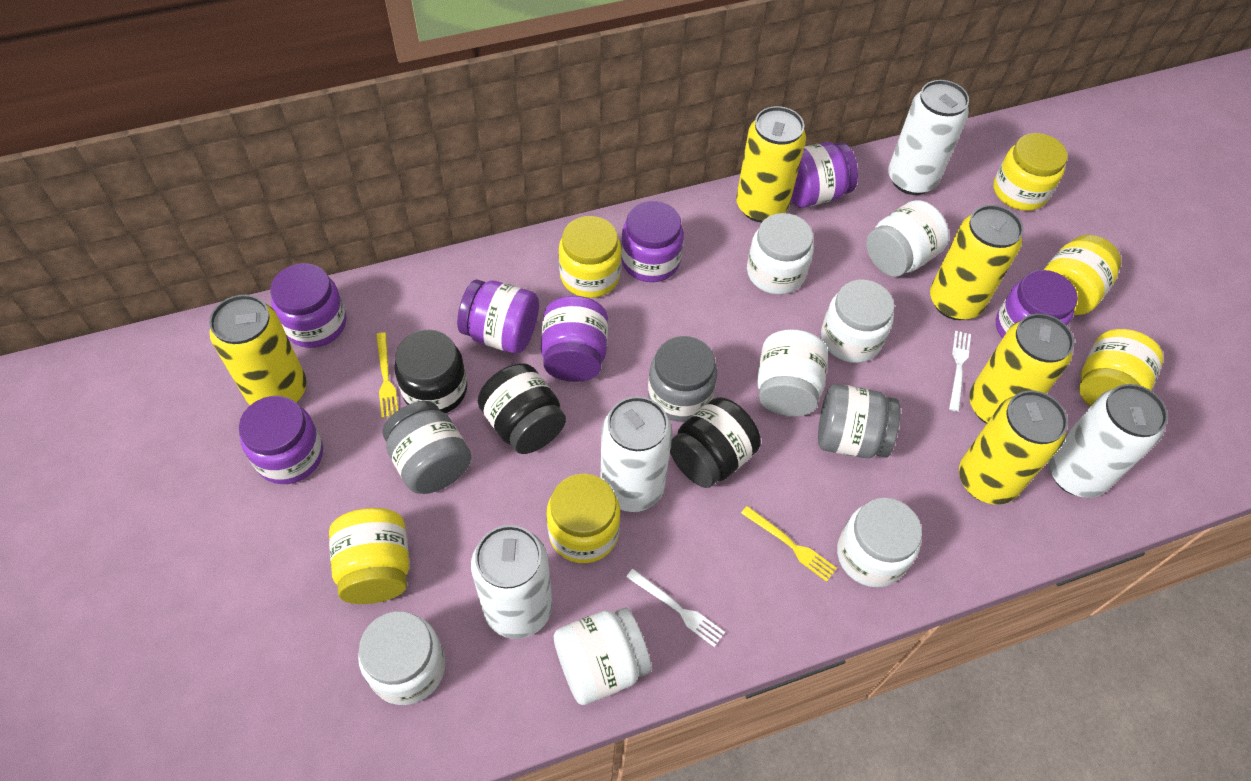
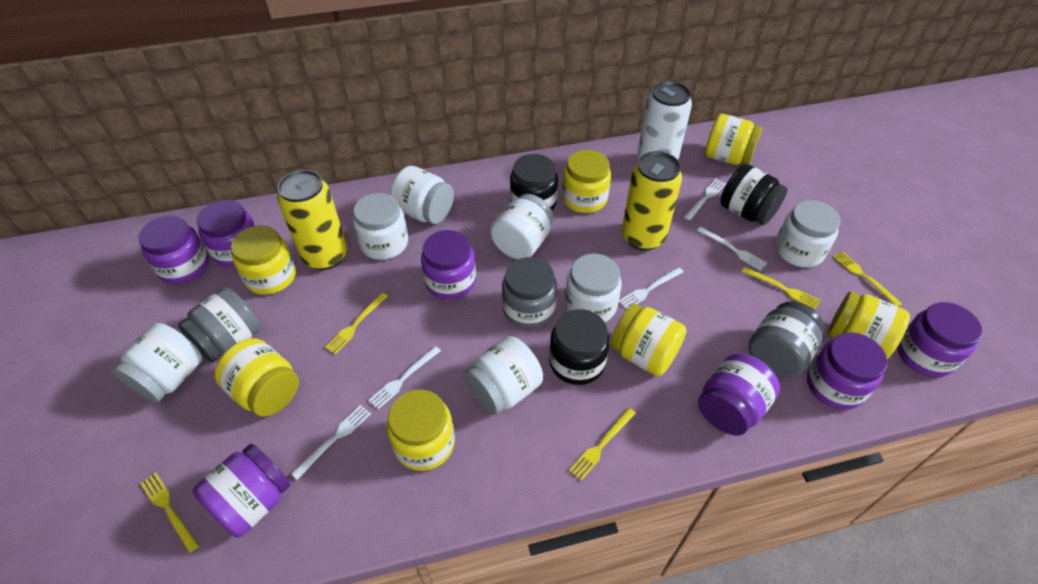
white can: 4 -> 1
white fork: 2 -> 5
yellow can: 5 -> 2
yellow fork: 2 -> 5
yellow jar: 6 -> 7

